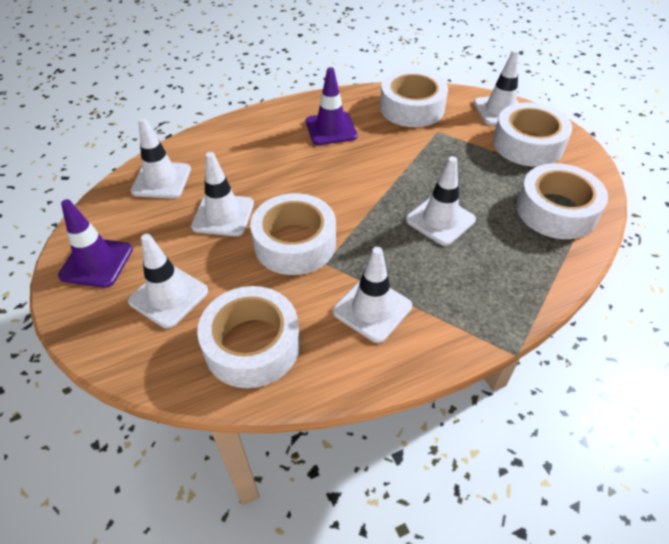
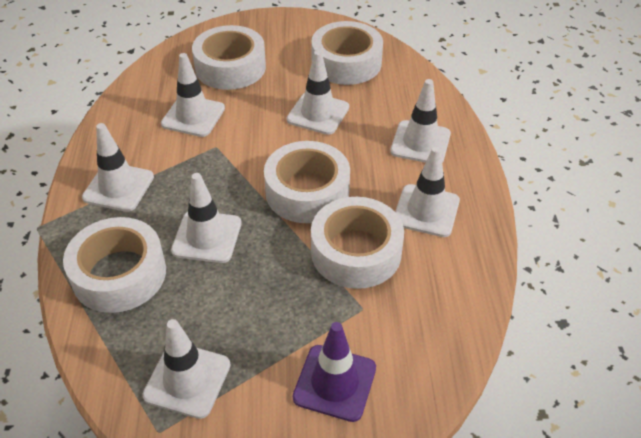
purple traffic cone: 2 -> 1
white traffic cone: 6 -> 7

